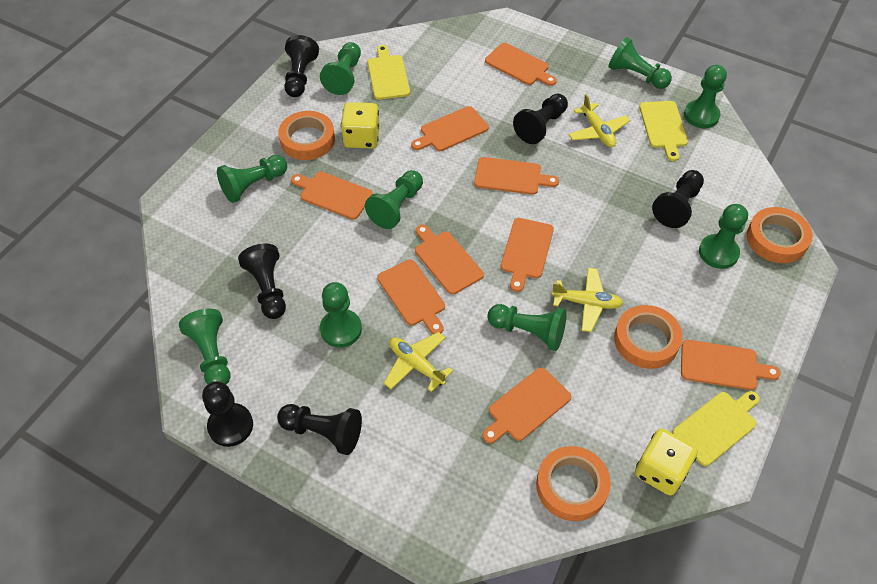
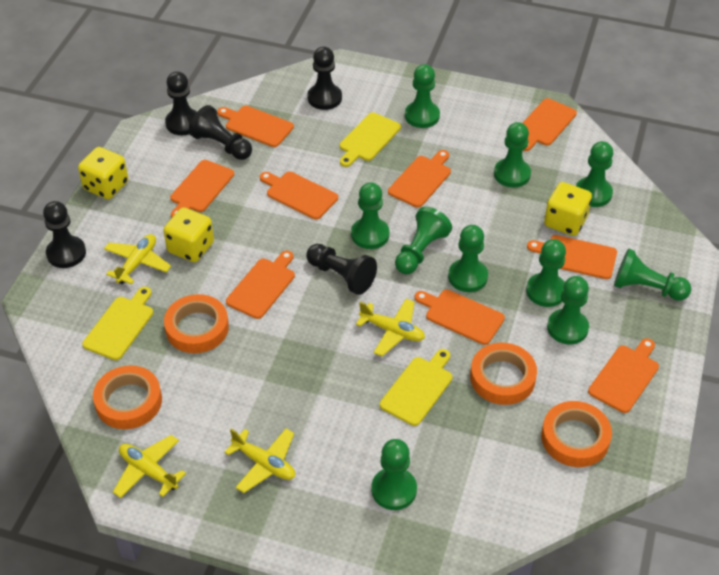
black pawn: 6 -> 5
green pawn: 9 -> 10
yellow dice: 2 -> 3
yellow plane: 3 -> 4

